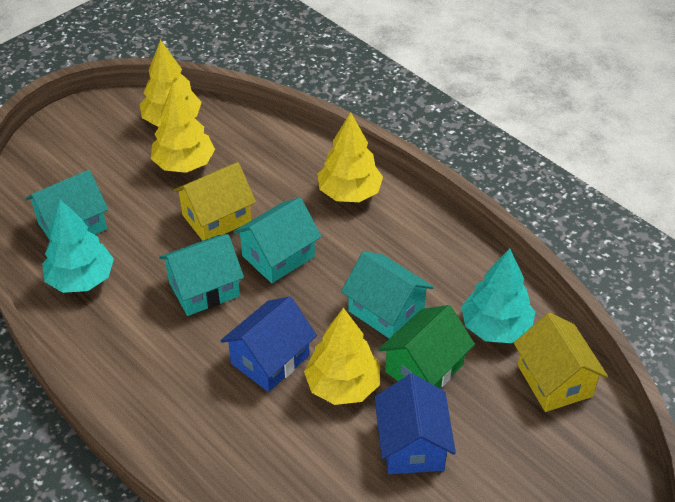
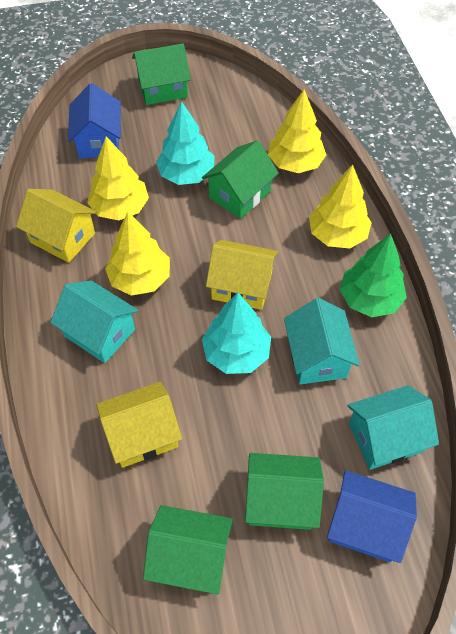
green house: 1 -> 4
green tree: 0 -> 1
turquoise house: 4 -> 3
yellow house: 2 -> 3

